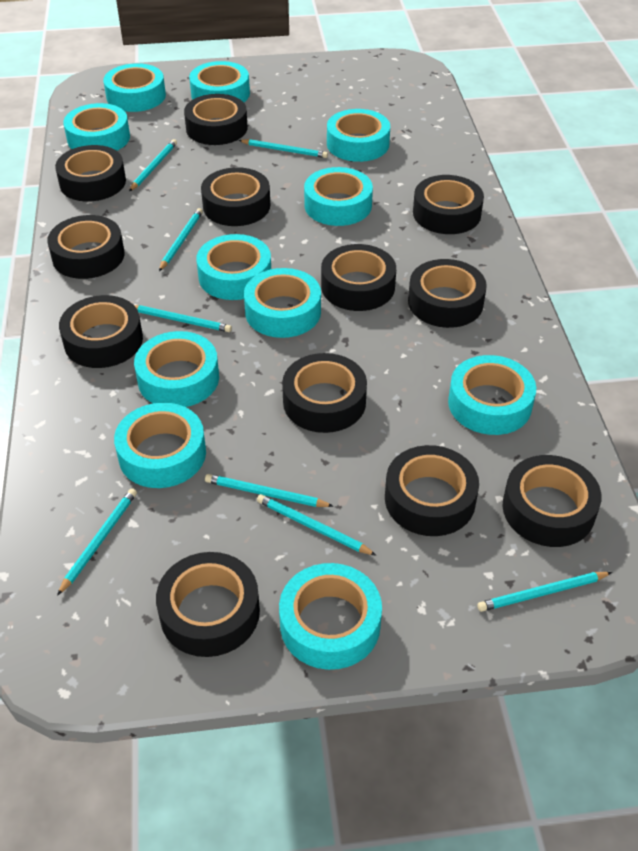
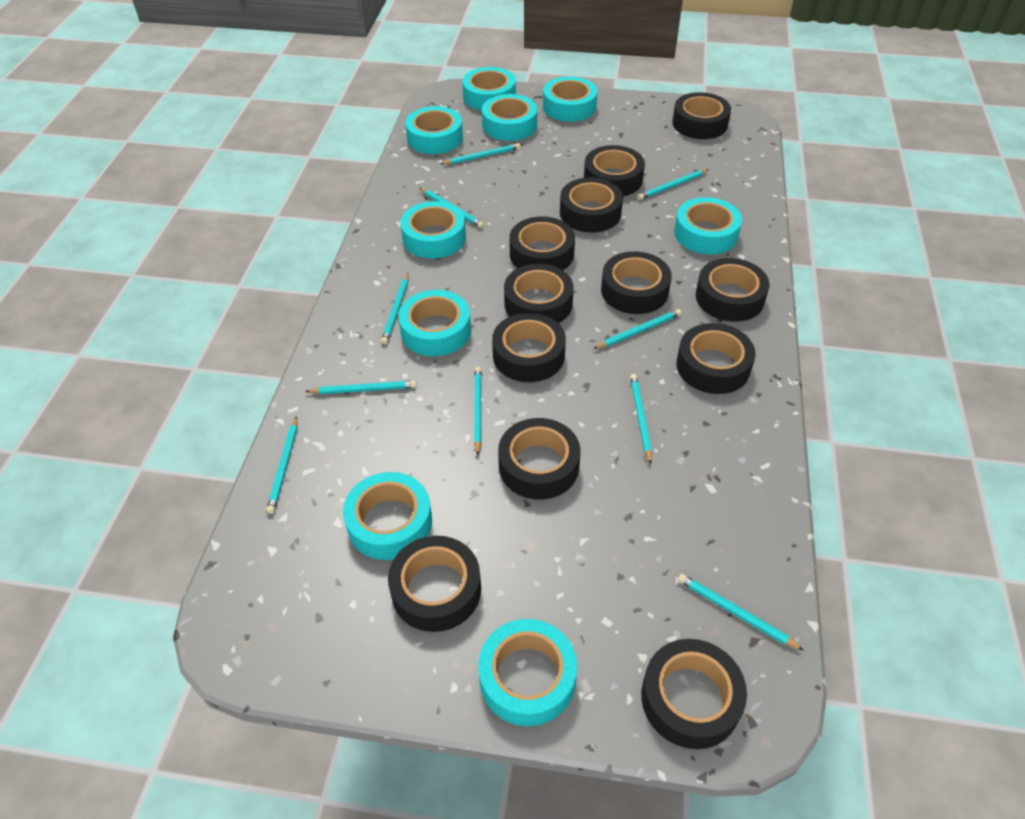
turquoise pencil: 8 -> 10
turquoise tape: 11 -> 9

